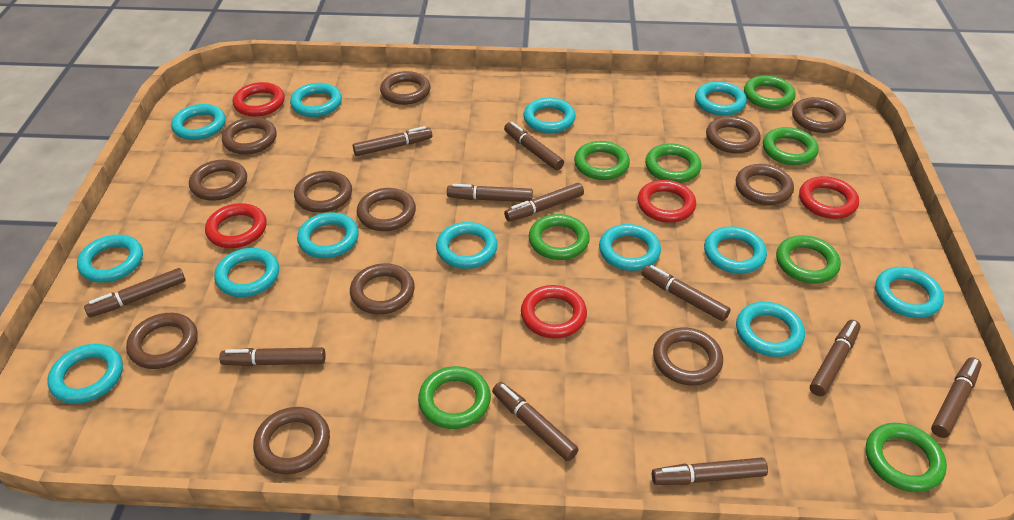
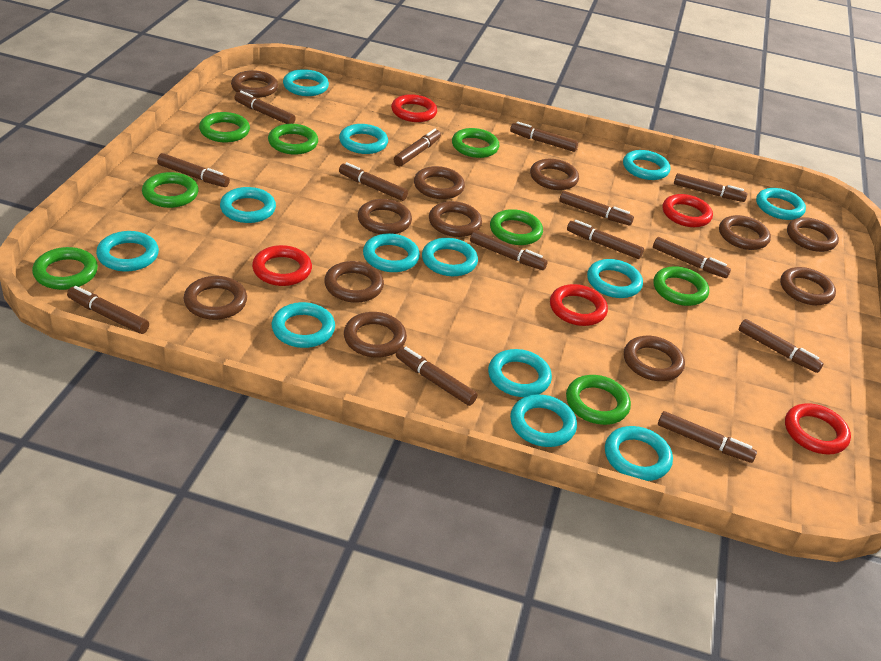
brown marker: 11 -> 14

